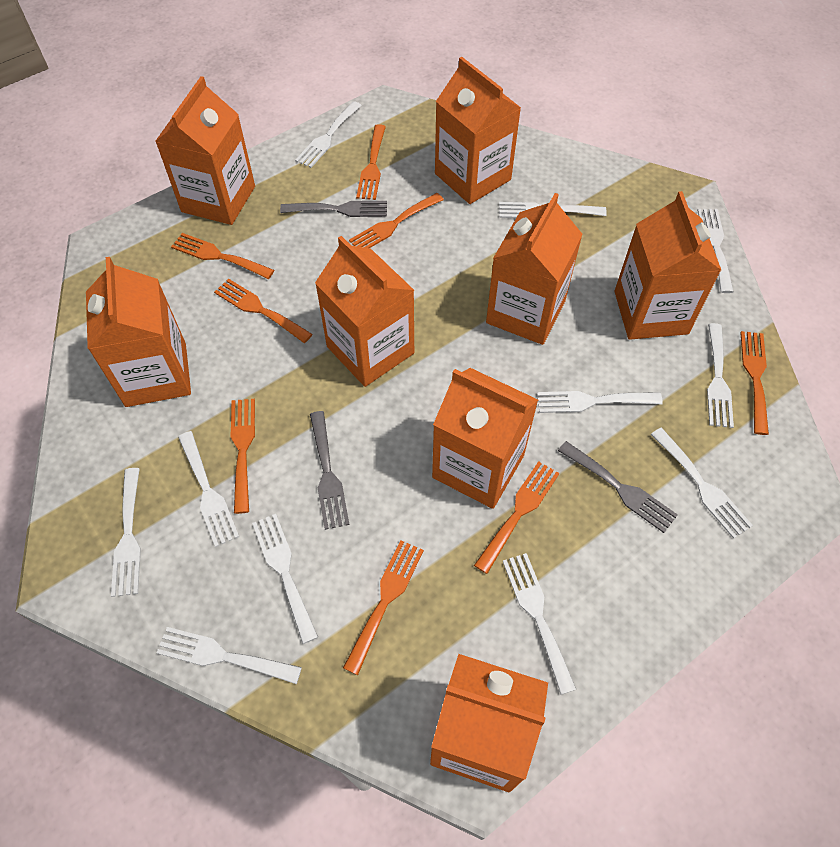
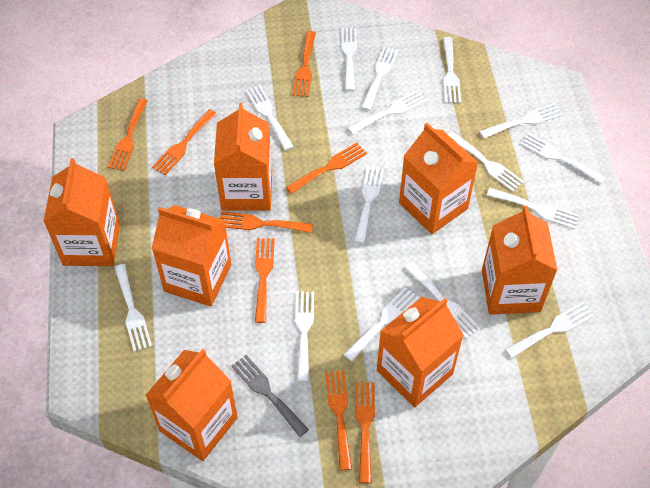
grey fork: 3 -> 1
orange carton: 8 -> 7
white fork: 11 -> 15

